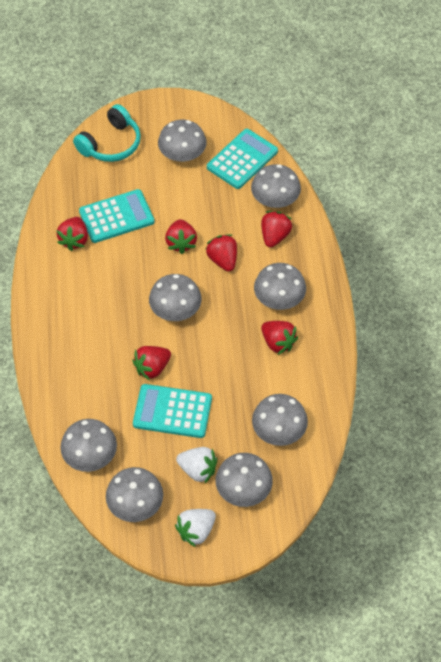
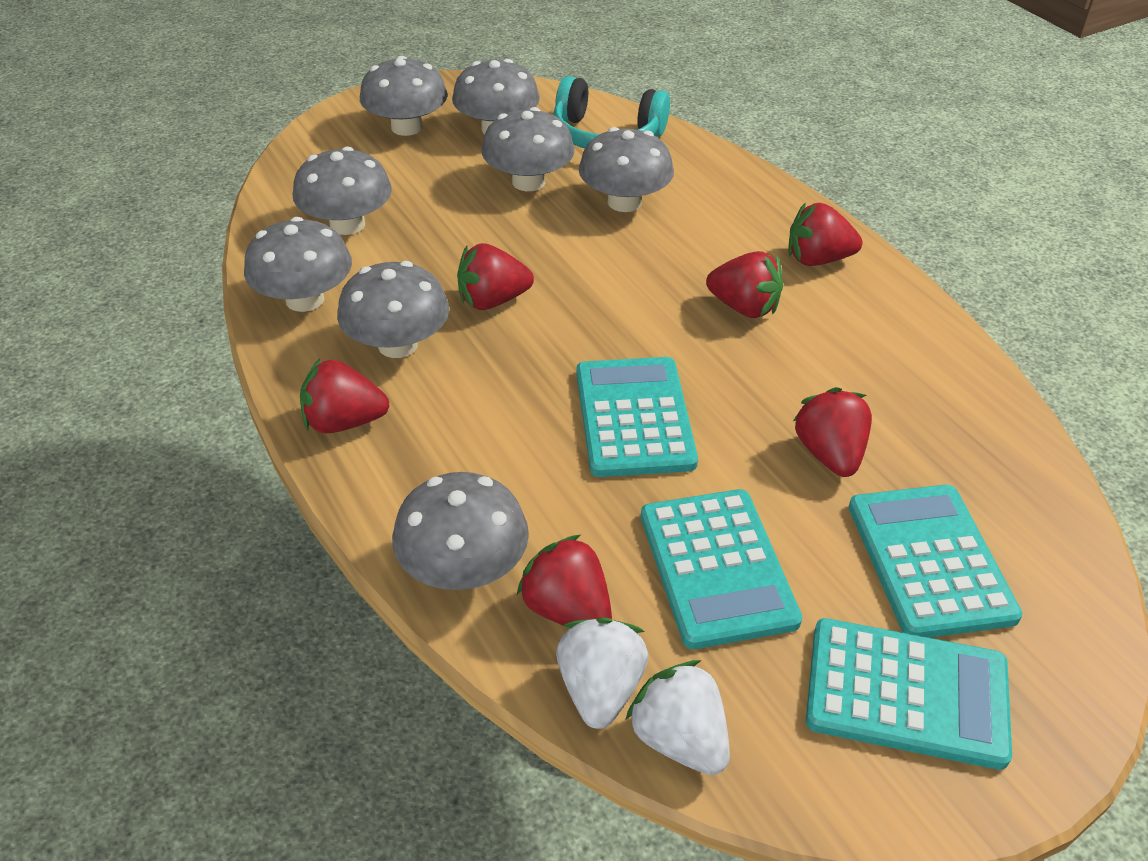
turquoise calculator: 3 -> 4

